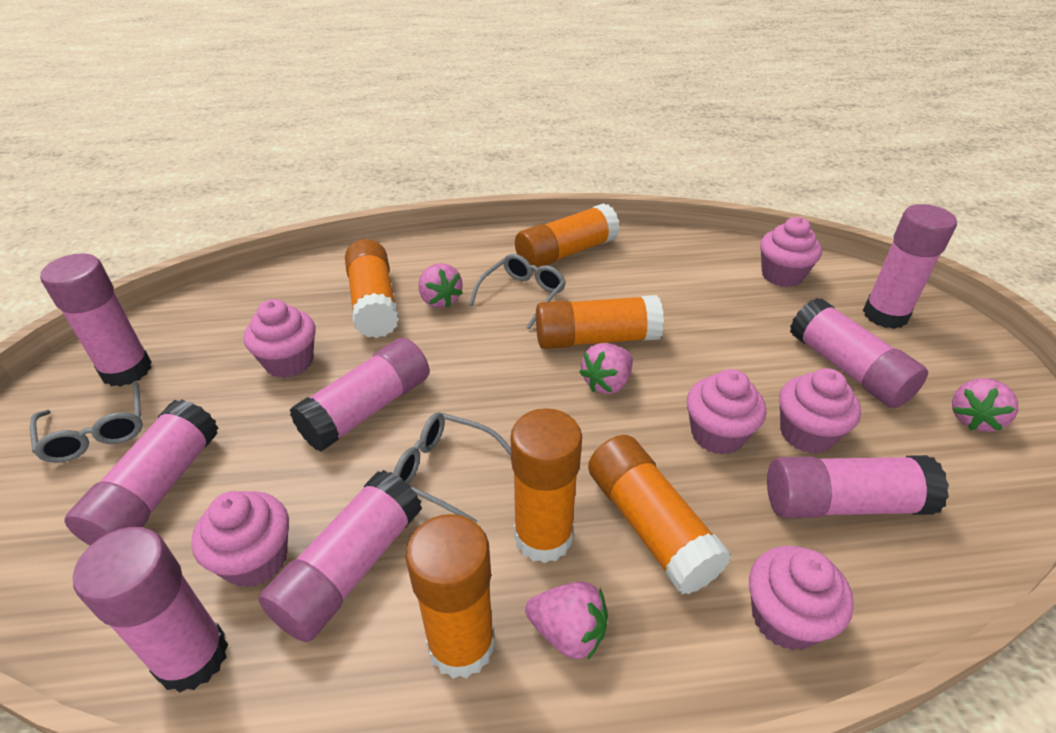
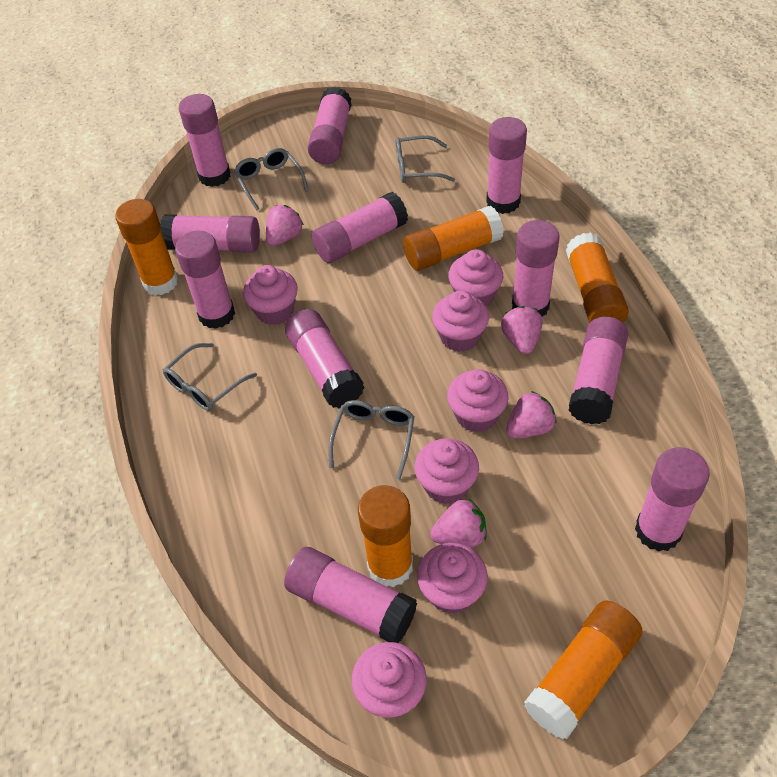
grey glasses: 3 -> 4
orange glue stick: 6 -> 5
pink cupcake: 6 -> 7
pink glue stick: 8 -> 11

